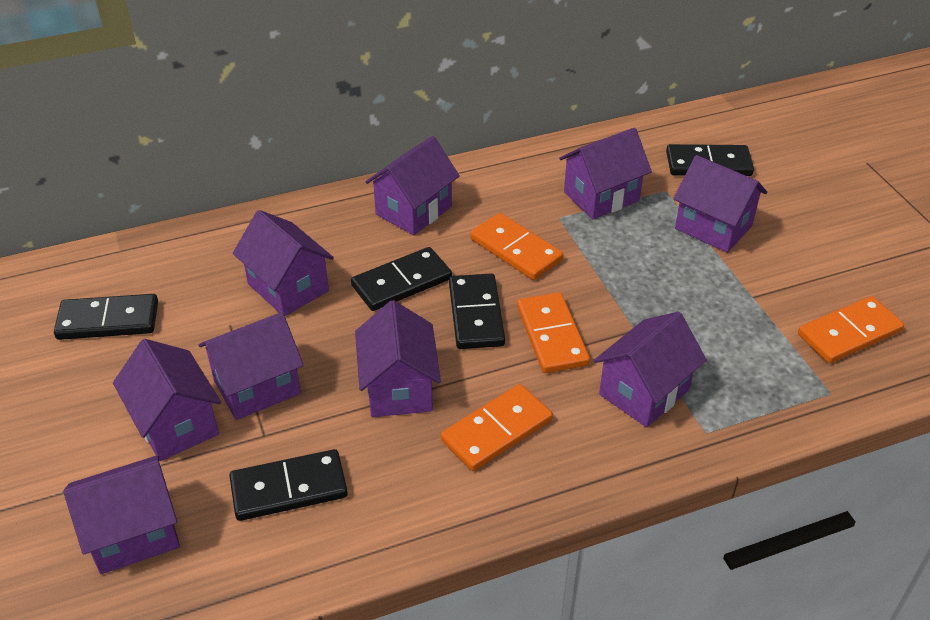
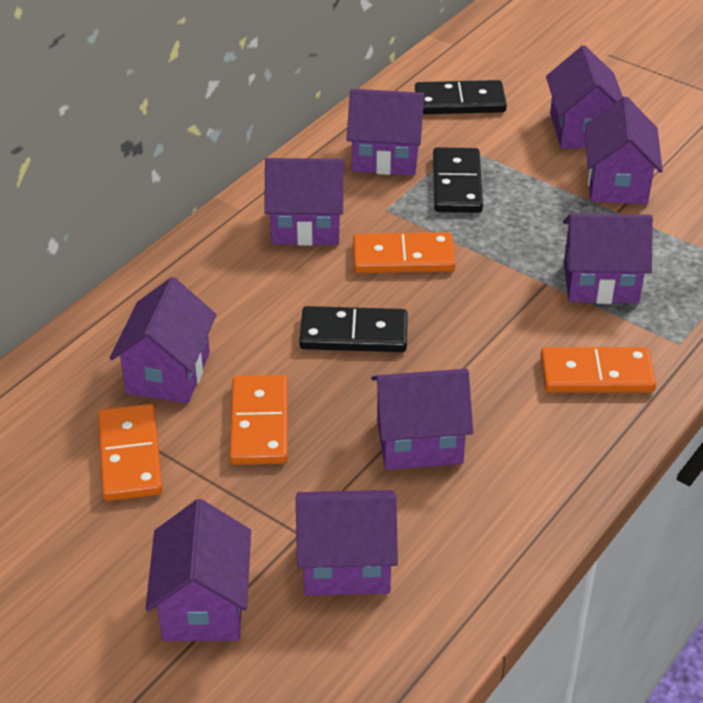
black domino: 5 -> 3

